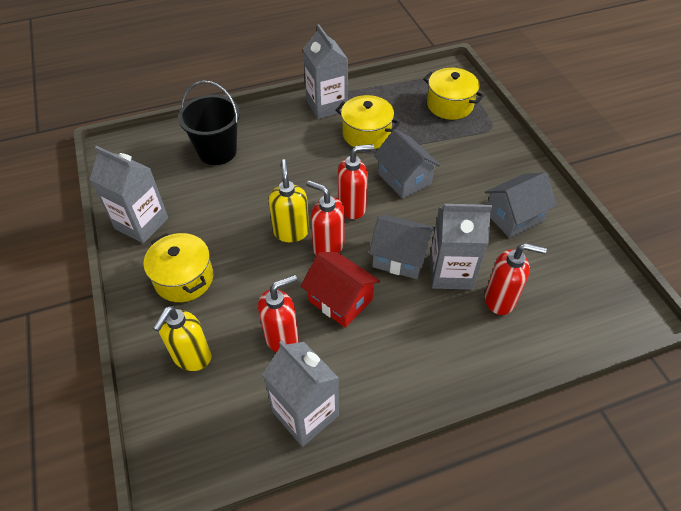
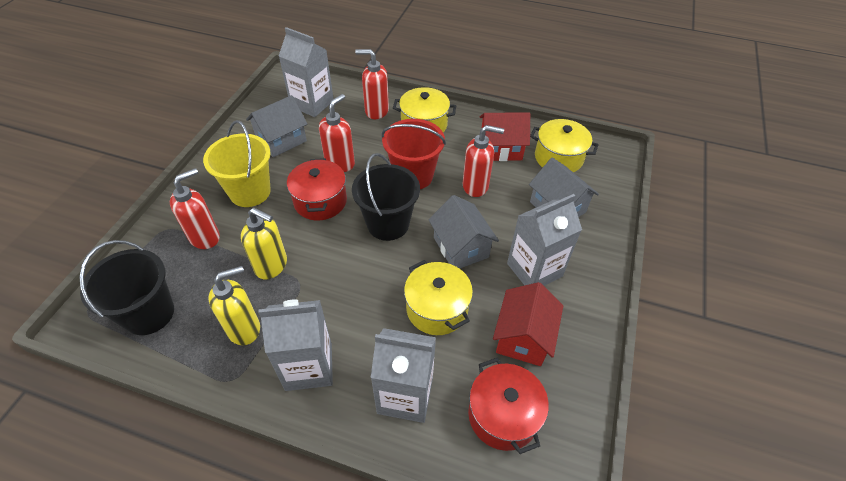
black bucket: 1 -> 2
red bucket: 0 -> 1
red house: 1 -> 2
red pot: 0 -> 2
yellow bucket: 0 -> 1

